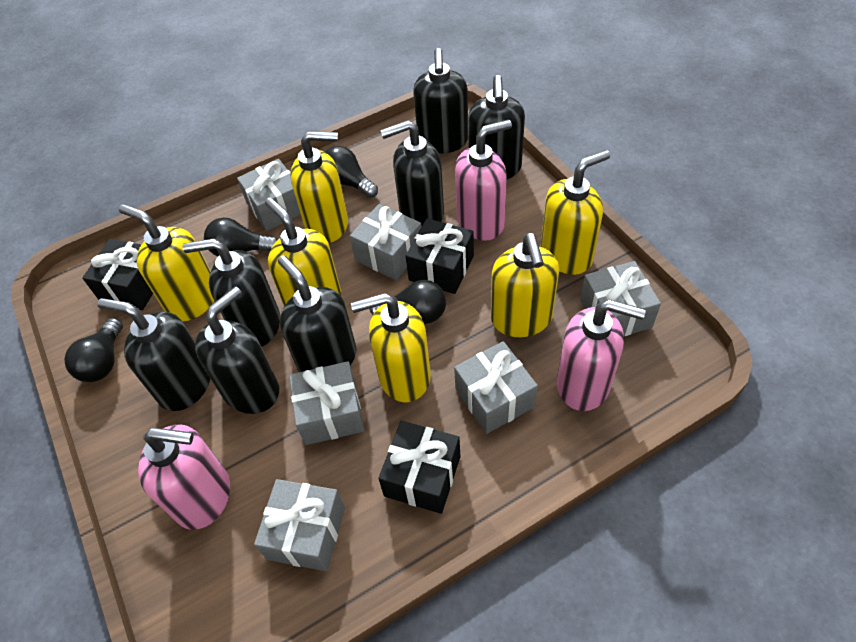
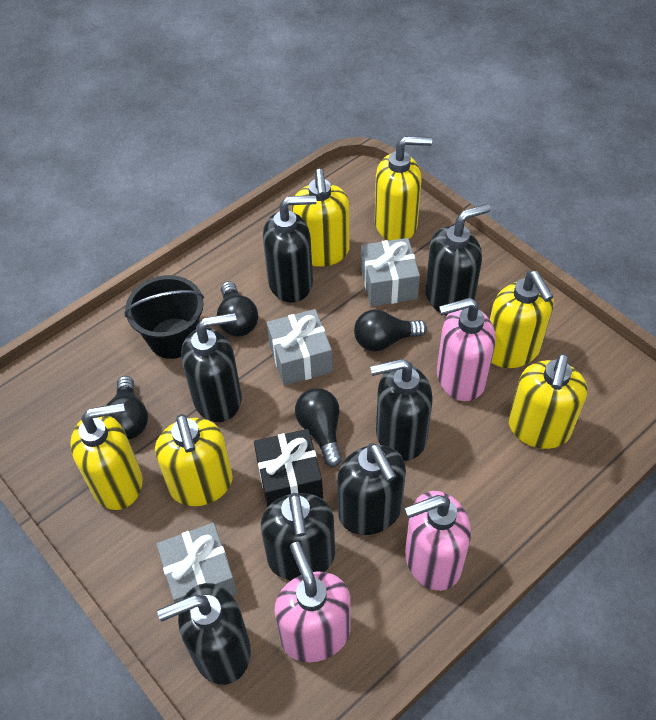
black bucket: 0 -> 1
black gift: 3 -> 1
grey gift: 6 -> 3

